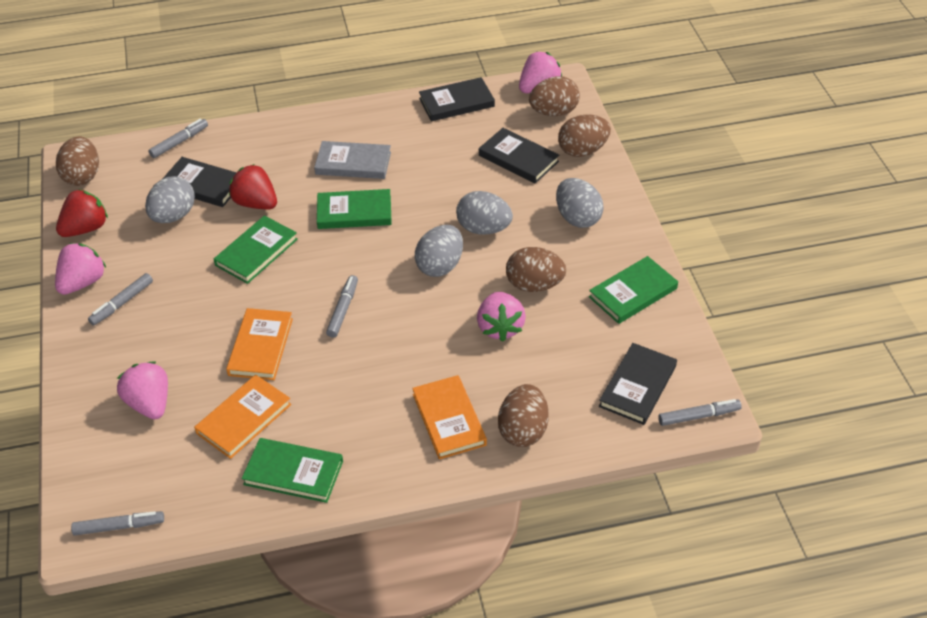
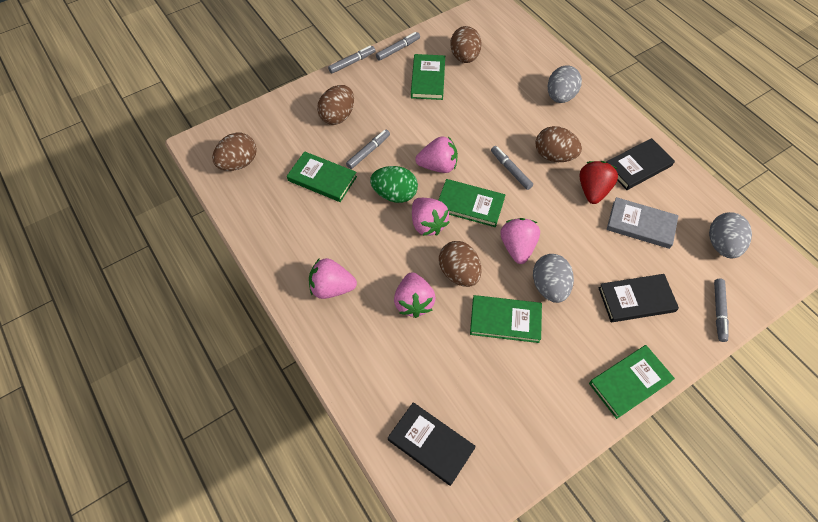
black book: 4 -> 3
green book: 4 -> 5
green egg: 0 -> 1
grey egg: 4 -> 3
orange book: 3 -> 0
pink strawberry: 4 -> 5
red strawberry: 2 -> 1

